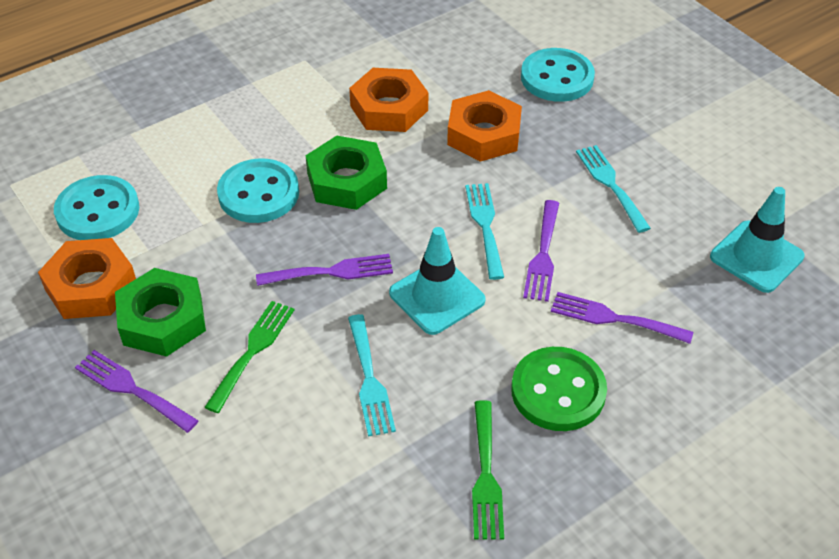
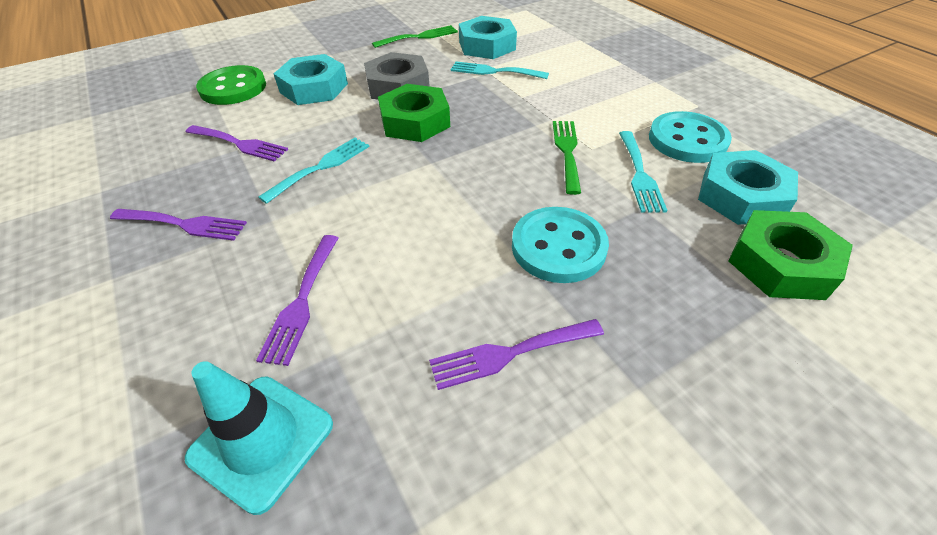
grey nut: 0 -> 1
orange nut: 3 -> 0
turquoise button: 3 -> 2
turquoise nut: 0 -> 3
turquoise traffic cone: 2 -> 1

